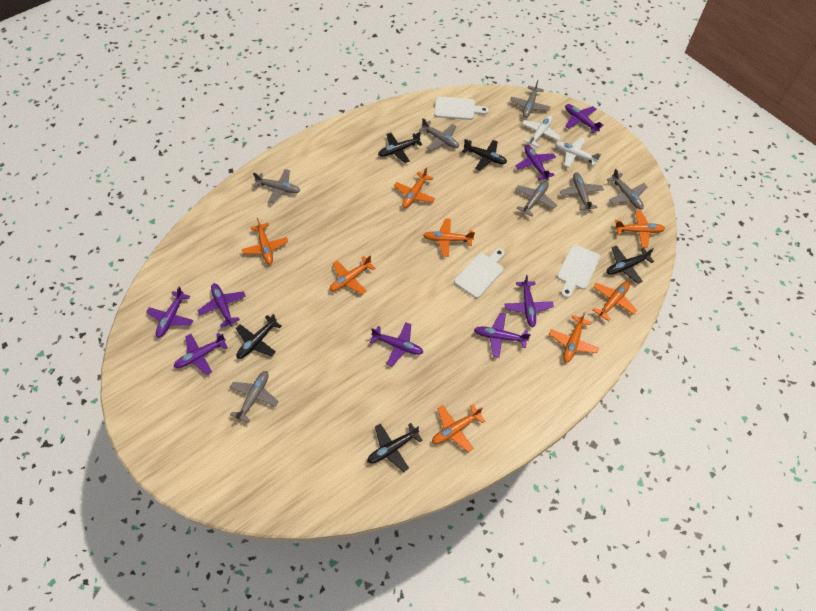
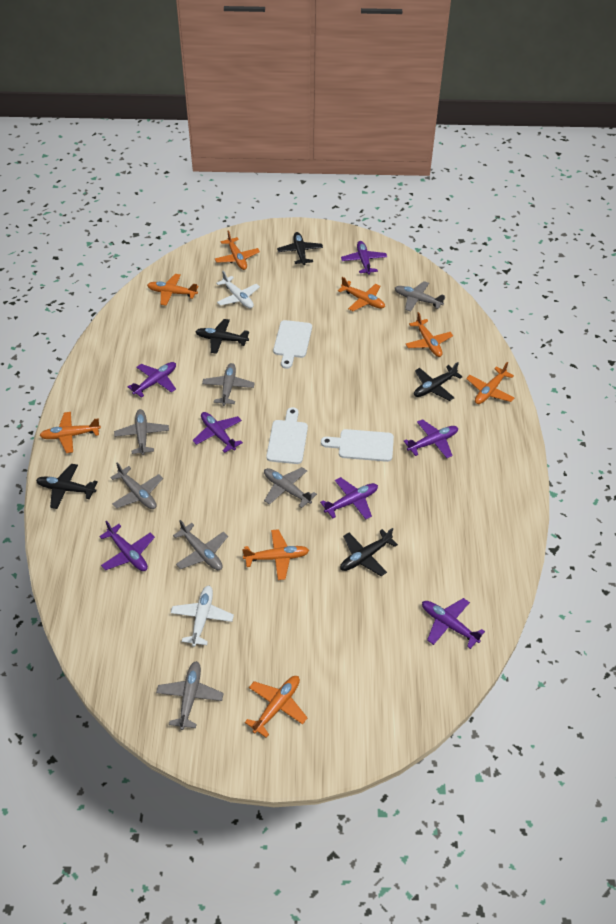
purple plane: 8 -> 7

